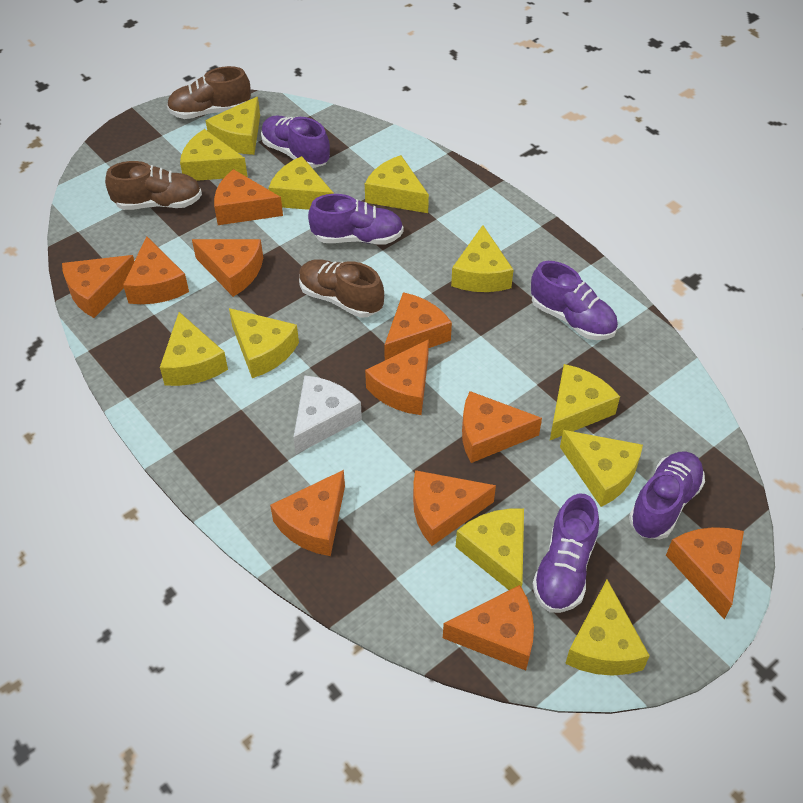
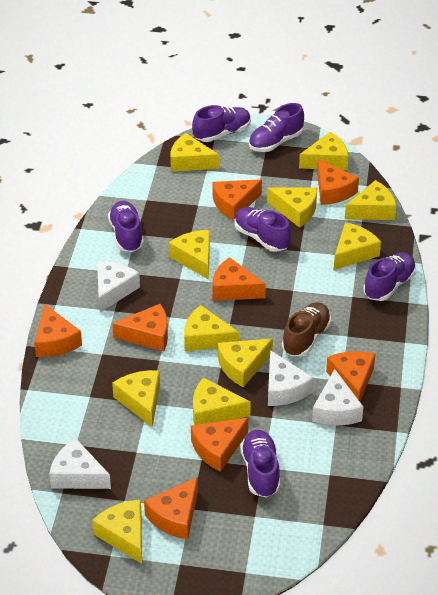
brown shoe: 3 -> 1
orange cheese: 11 -> 8
purple shoe: 5 -> 6
white cheese: 1 -> 4

